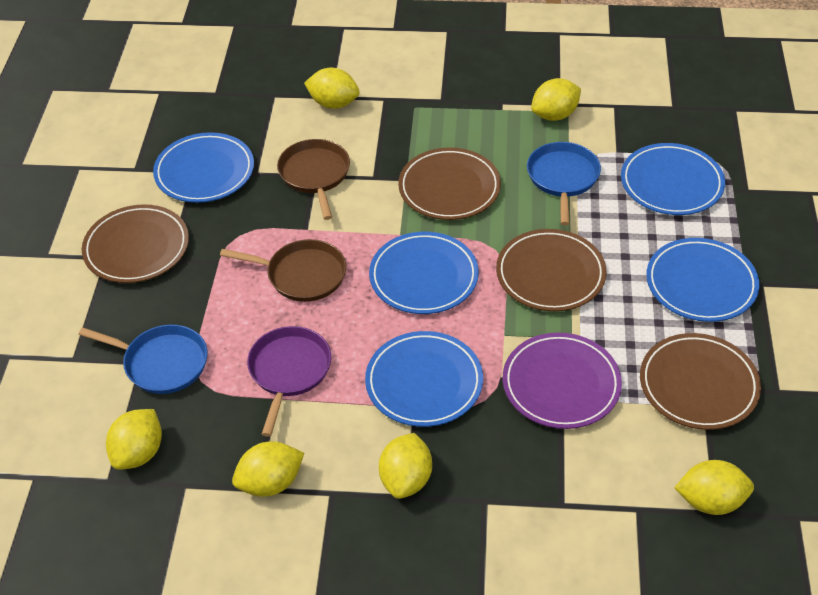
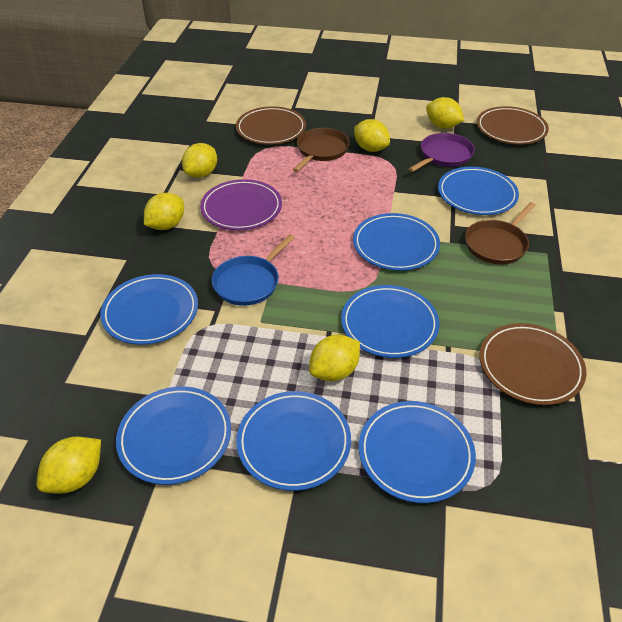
blue pan: 2 -> 1
blue plate: 5 -> 7
brown plate: 4 -> 3

